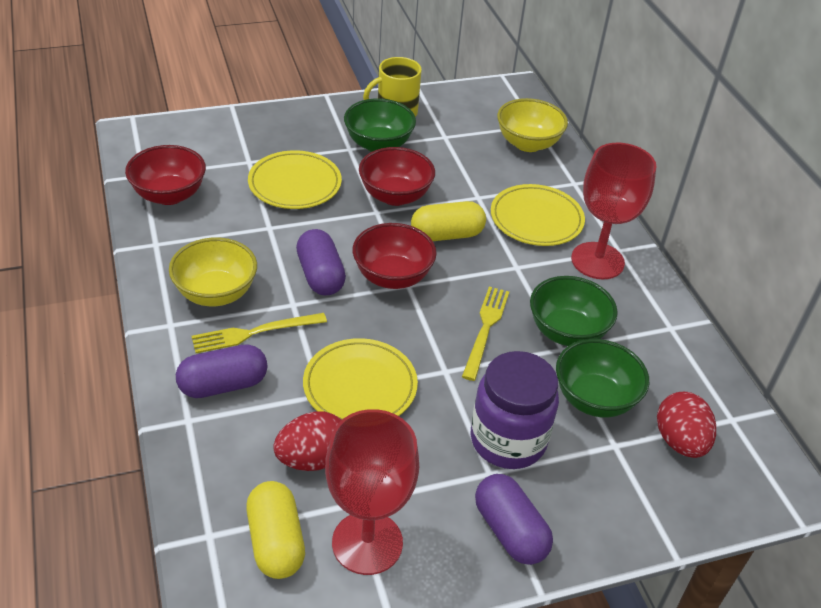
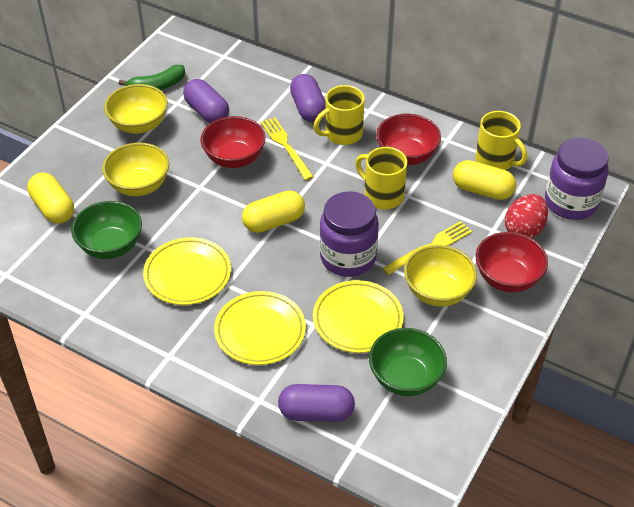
green banana: 0 -> 1
green bowl: 3 -> 2
purple jar: 1 -> 2
red egg: 2 -> 1
red goblet: 2 -> 0
yellow bowl: 2 -> 3
yellow capsule: 2 -> 3
yellow mug: 1 -> 3

